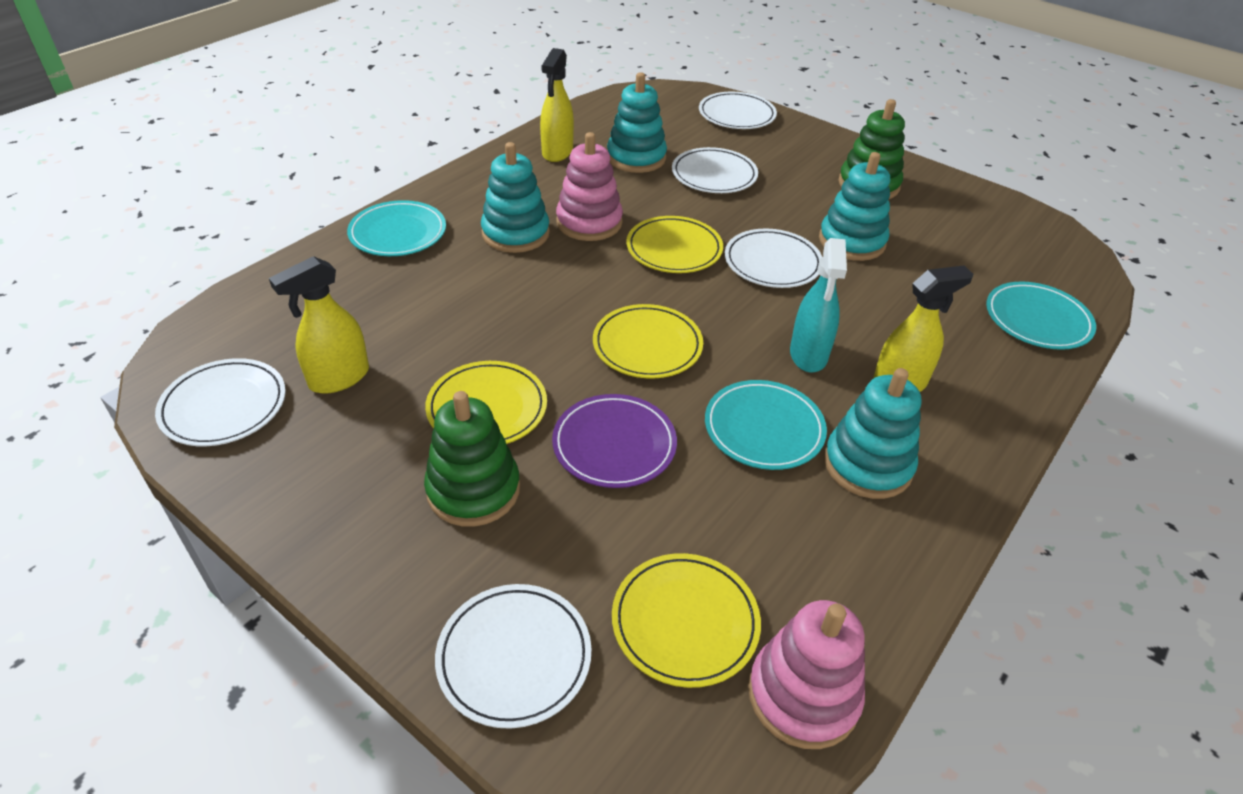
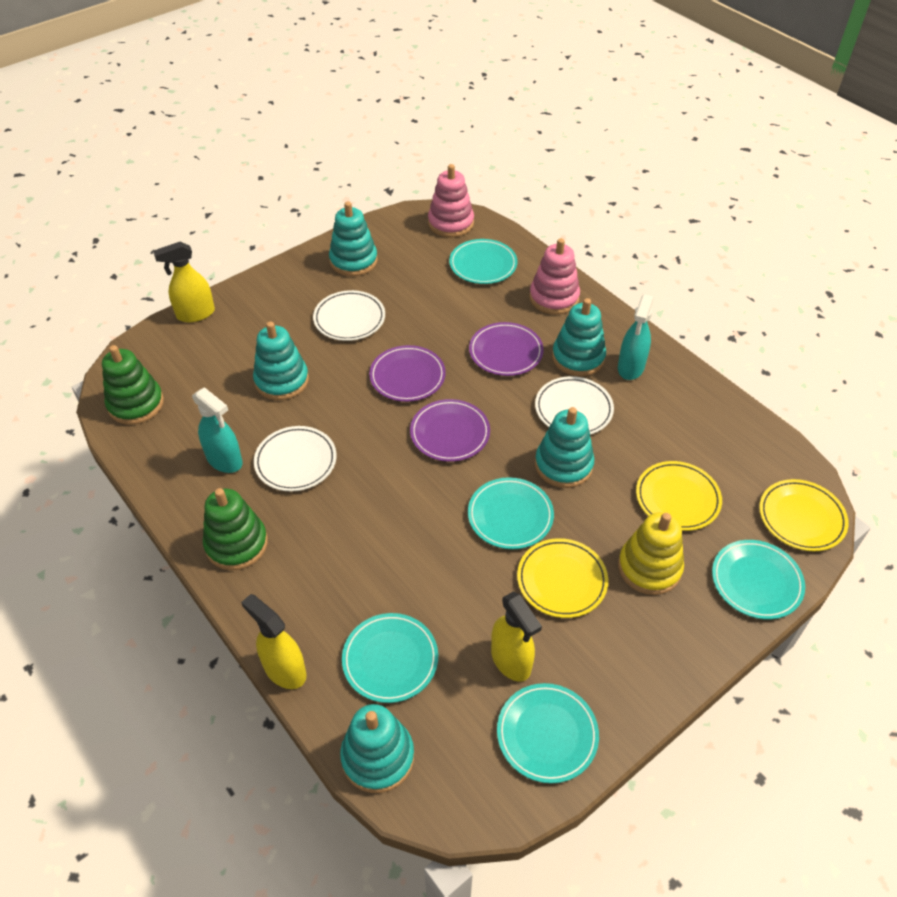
purple plate: 1 -> 3
turquoise plate: 3 -> 5
turquoise spray bottle: 1 -> 2
turquoise stacking toy: 4 -> 5
white plate: 5 -> 3
yellow plate: 4 -> 3
yellow stacking toy: 0 -> 1

